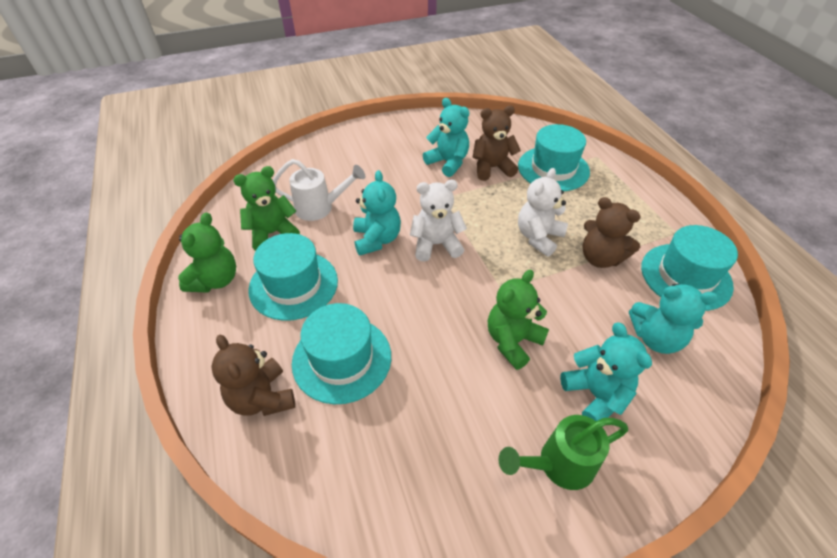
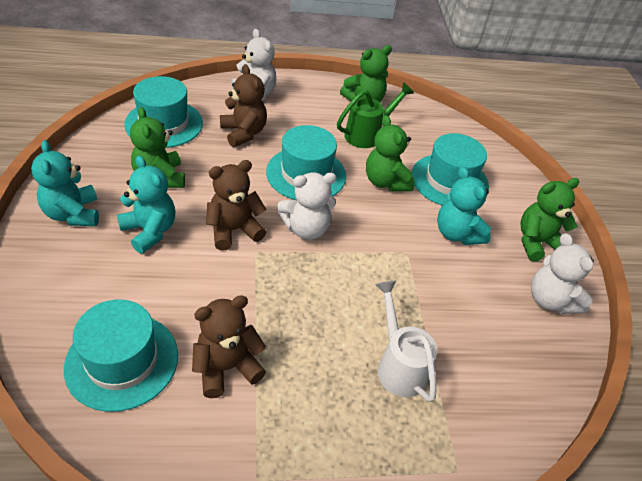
green teddy bear: 3 -> 4
turquoise teddy bear: 4 -> 3
white teddy bear: 2 -> 3

